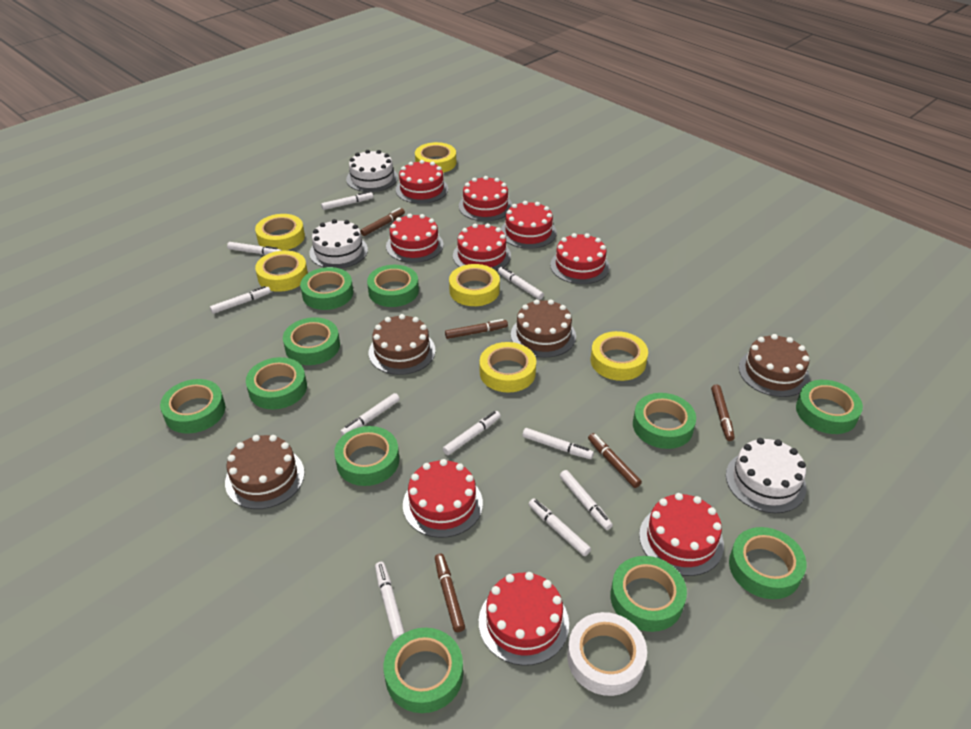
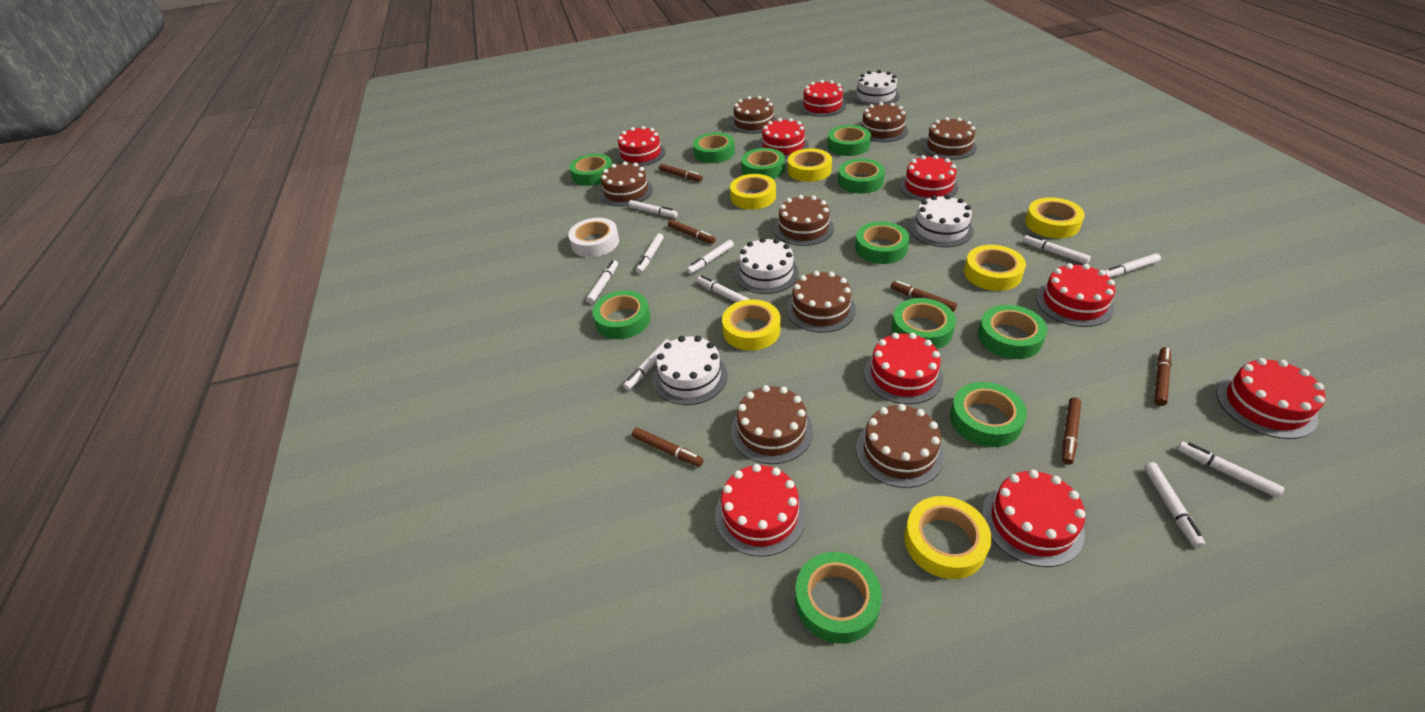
brown cake: 4 -> 8
brown marker: 5 -> 6
white cake: 3 -> 4

